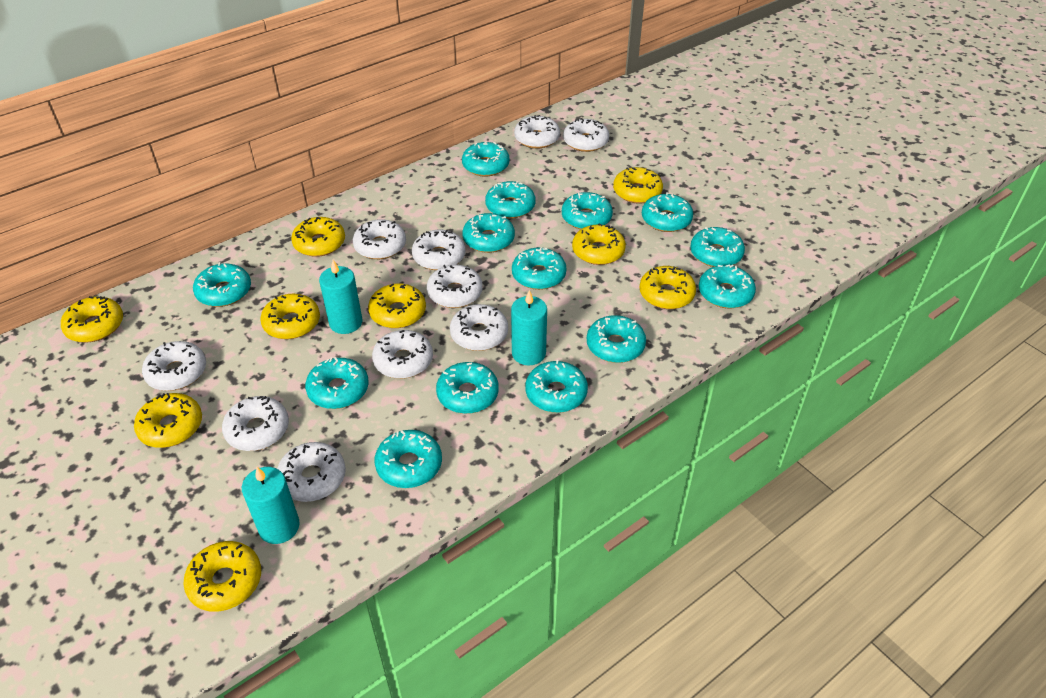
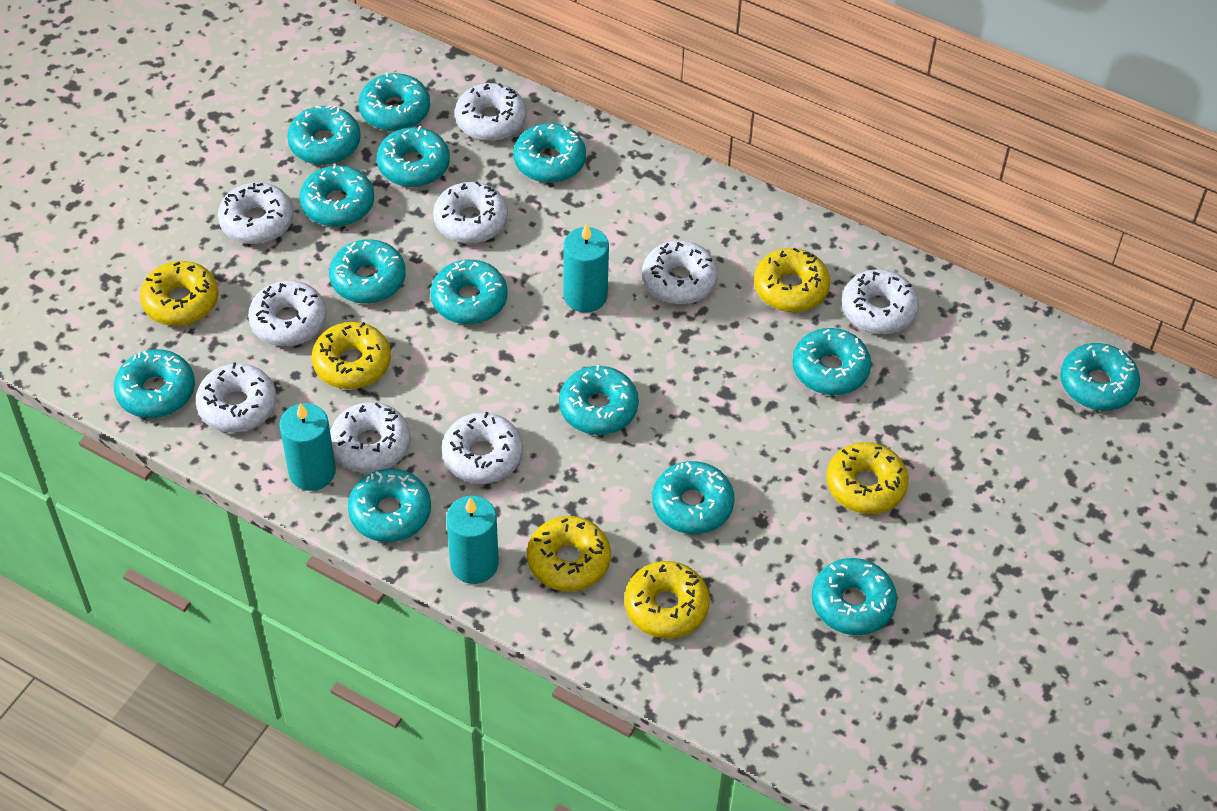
white donut: 10 -> 9
yellow donut: 9 -> 6

